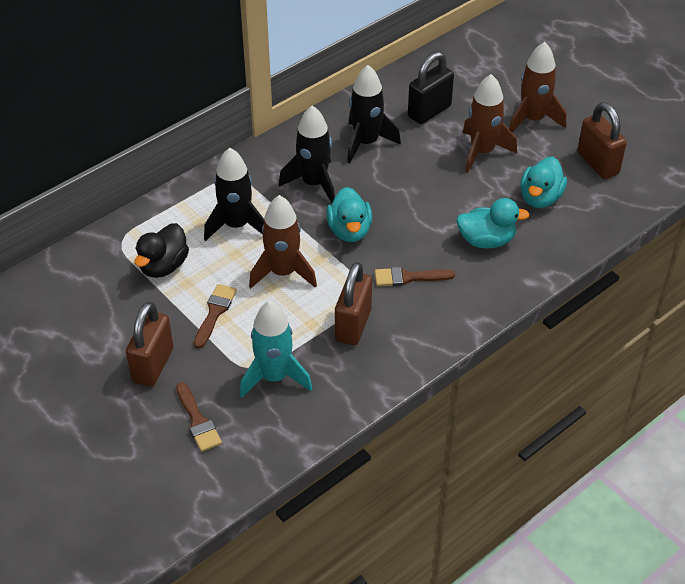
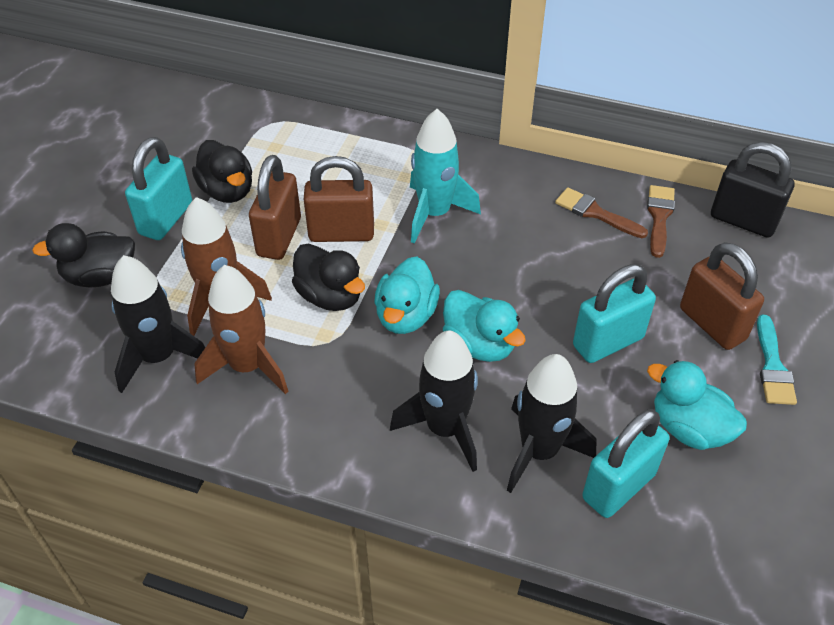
black duck: 1 -> 3
brown brush: 3 -> 2
brown rocket: 3 -> 2
turquoise brush: 0 -> 1
turquoise padlock: 0 -> 3

